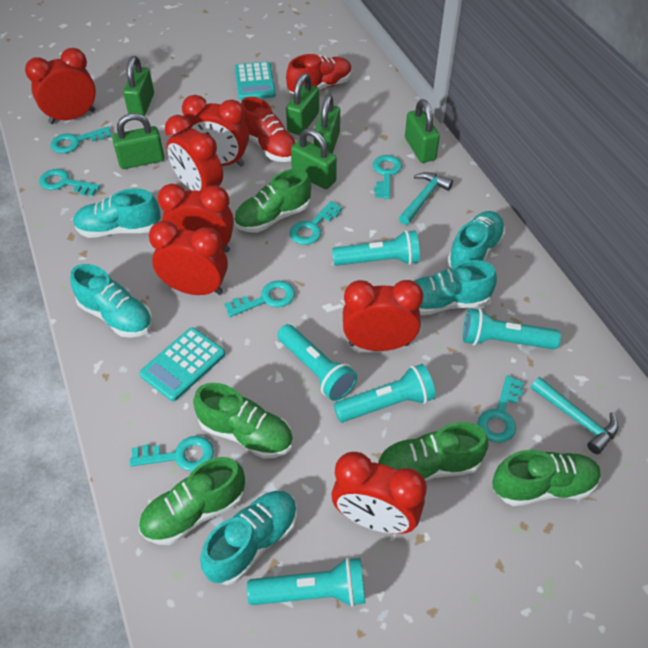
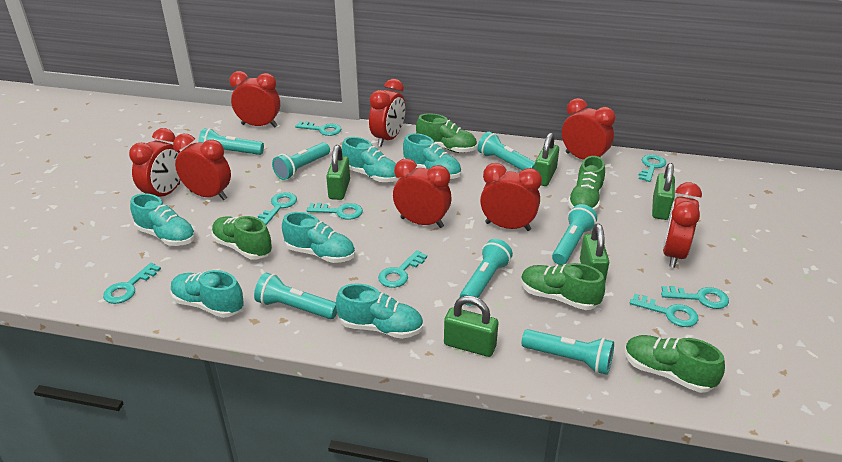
green padlock: 6 -> 5
red clock: 7 -> 8
red shoe: 2 -> 0
turquoise calculator: 2 -> 0
turquoise flashlight: 5 -> 7
turquoise hammer: 2 -> 0
turquoise key: 7 -> 8
turquoise shoe: 5 -> 6

